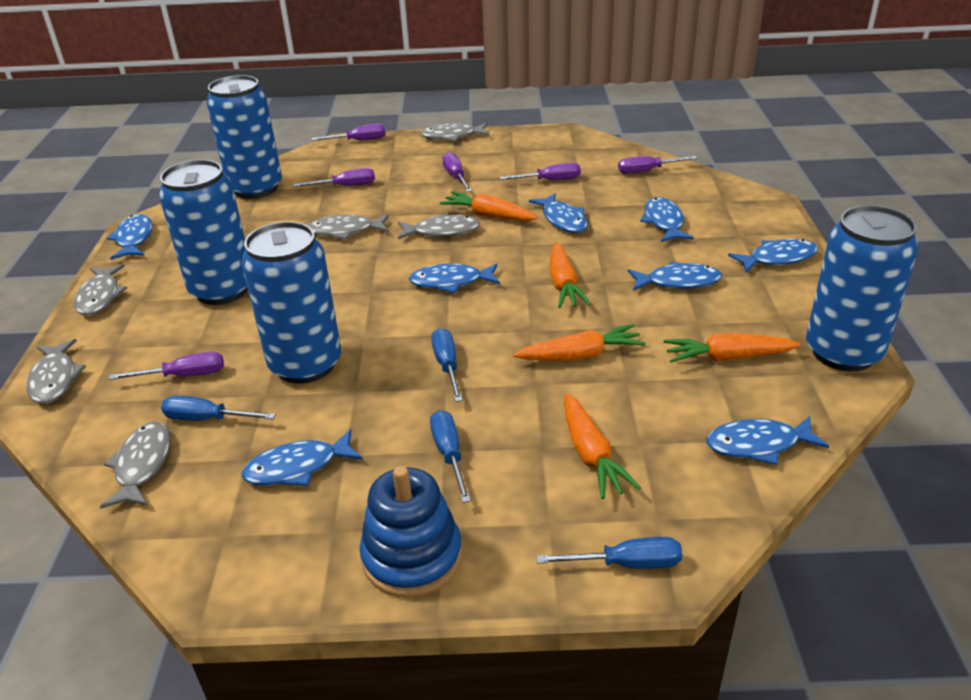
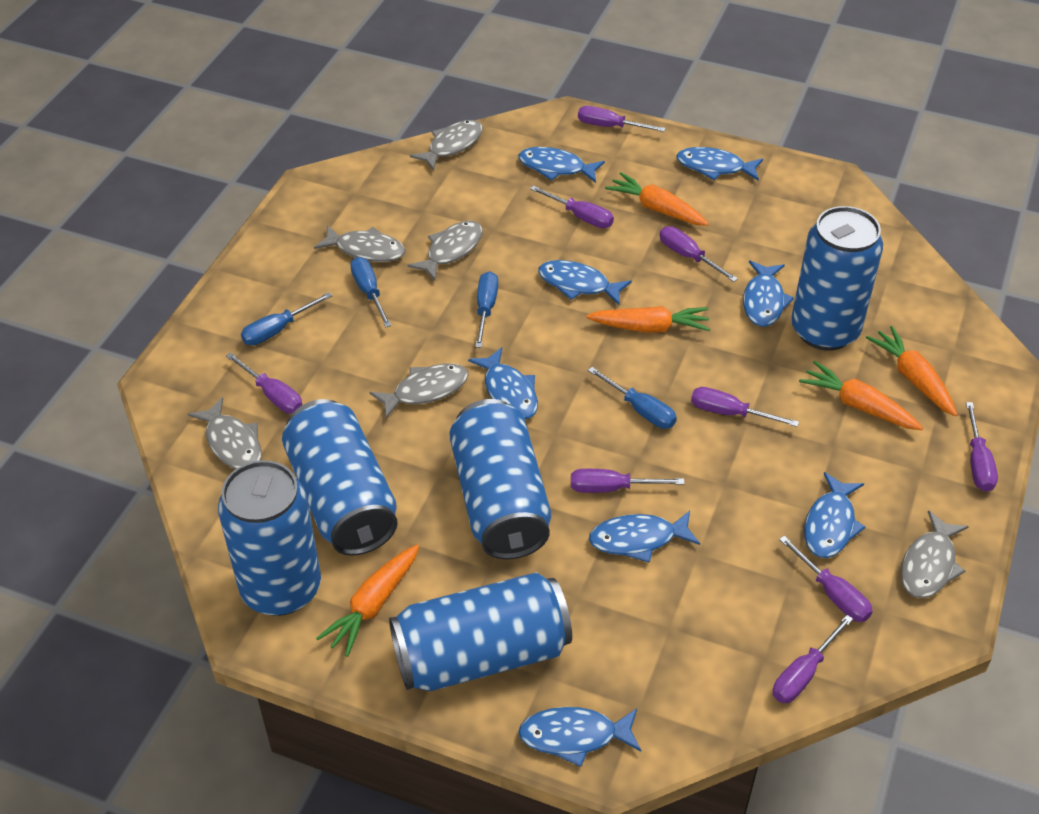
blue can: 4 -> 5
blue stacking toy: 1 -> 0
purple screwdriver: 6 -> 9

